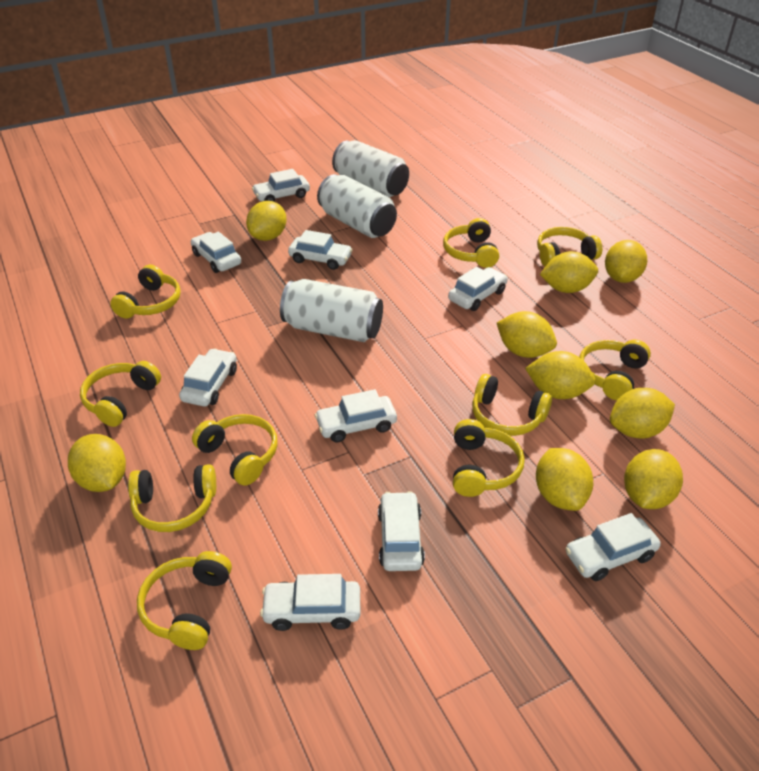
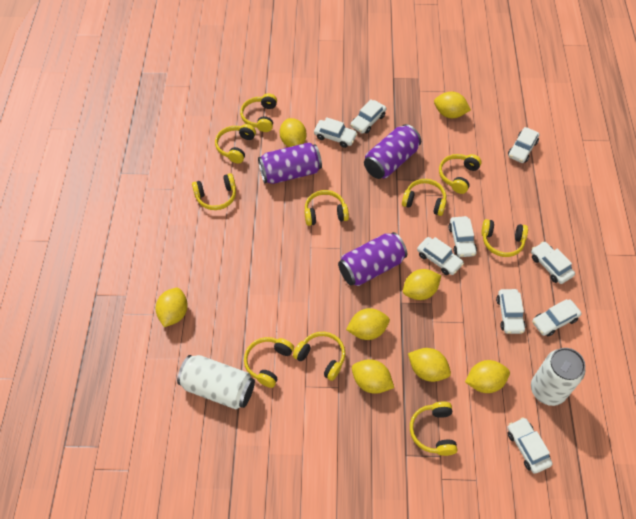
purple can: 0 -> 3
white can: 3 -> 2
yellow lemon: 9 -> 8

